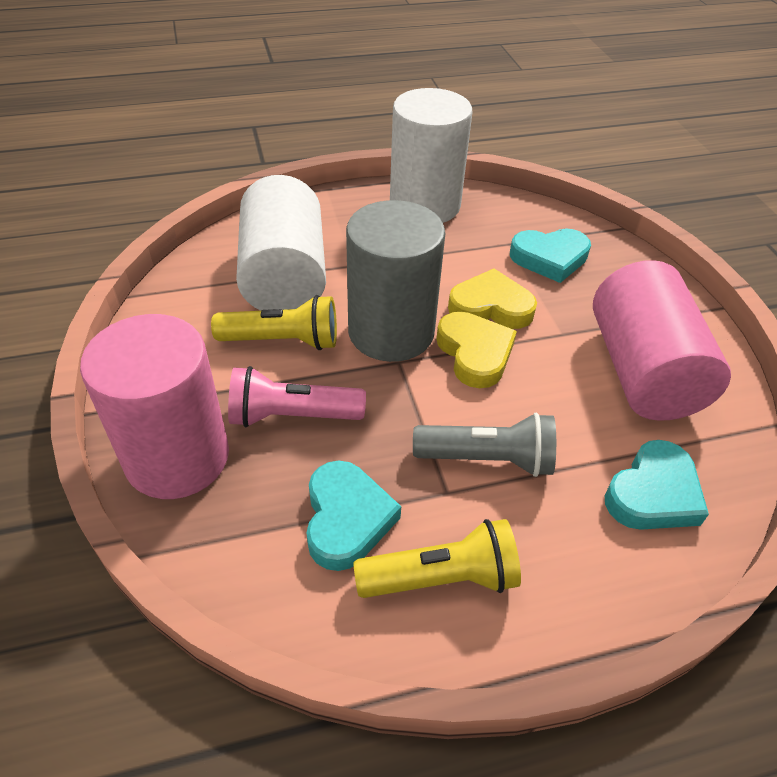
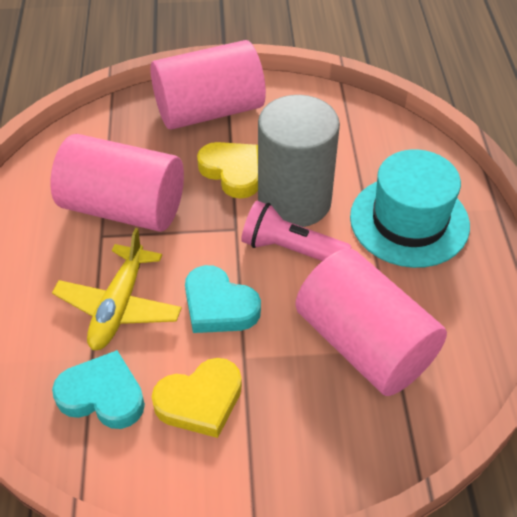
grey flashlight: 1 -> 0
pink cylinder: 2 -> 3
turquoise hat: 0 -> 1
turquoise heart: 3 -> 2
white cylinder: 2 -> 0
yellow flashlight: 2 -> 0
yellow plane: 0 -> 1

